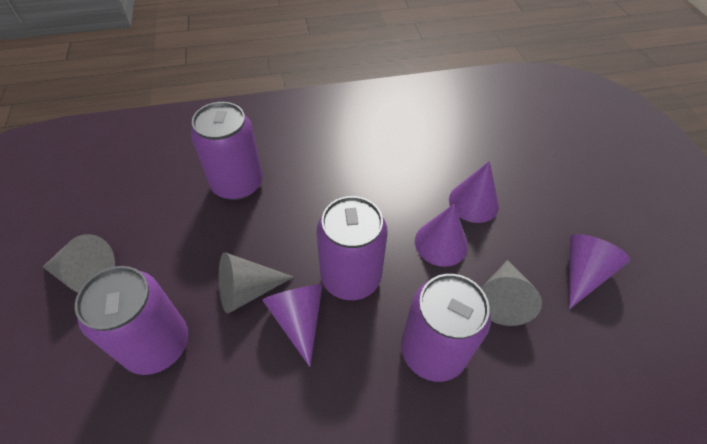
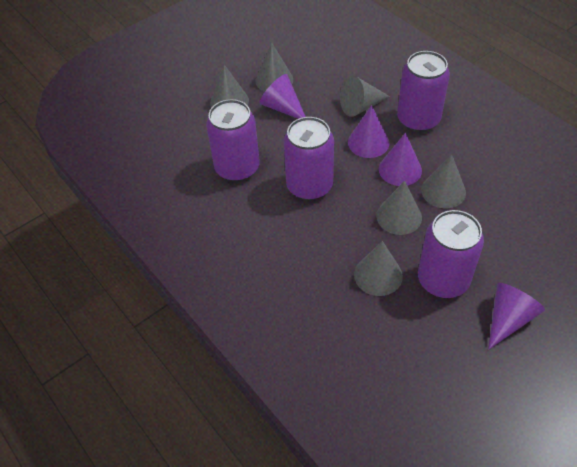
grey cone: 3 -> 6

